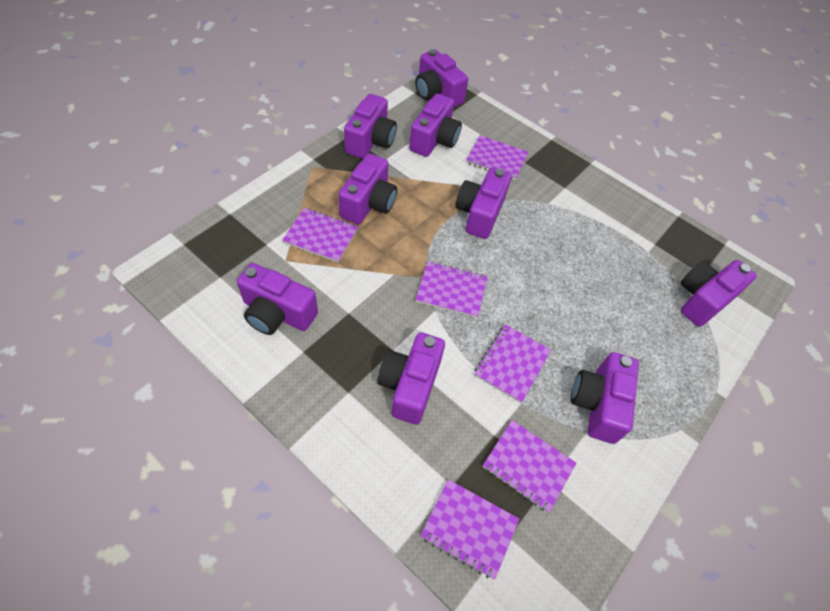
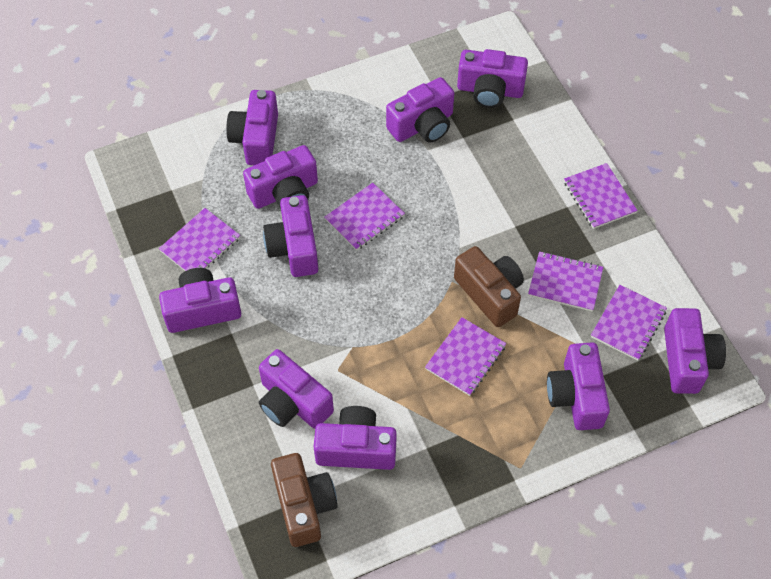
brown camera: 0 -> 2
purple camera: 9 -> 10

